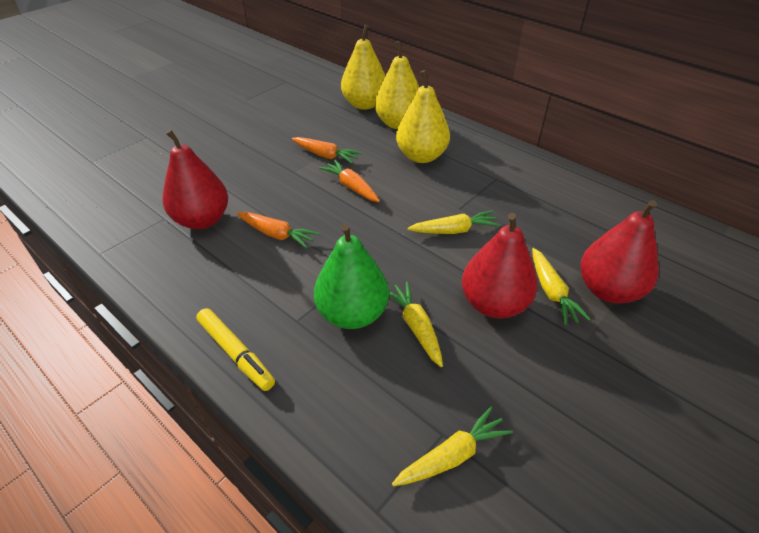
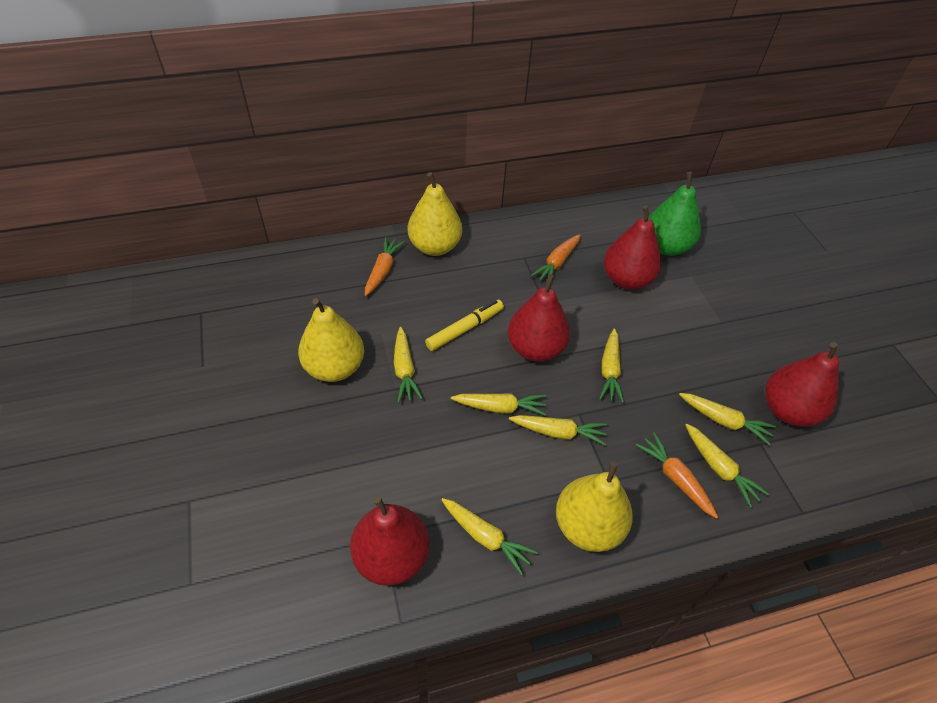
red pear: 3 -> 4
yellow carrot: 4 -> 7

